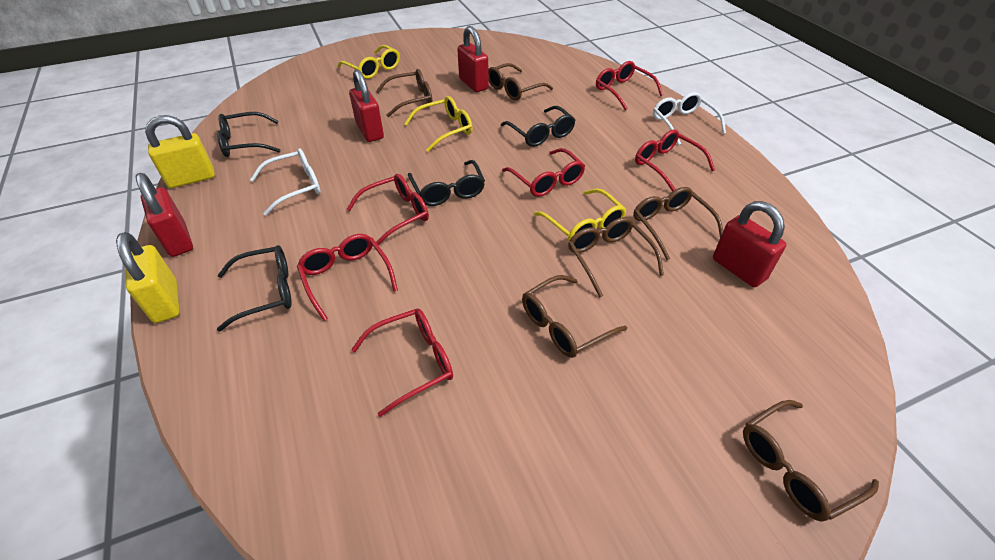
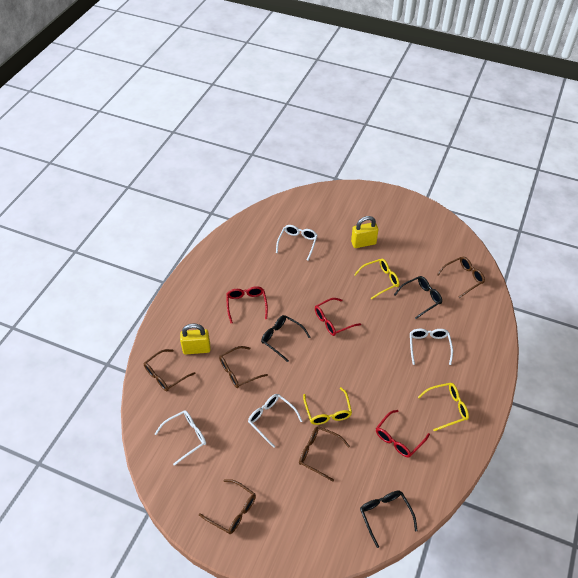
black glasses: 4 -> 3
brown glasses: 6 -> 5
red glasses: 6 -> 3
red padlock: 4 -> 0
white glasses: 2 -> 4

